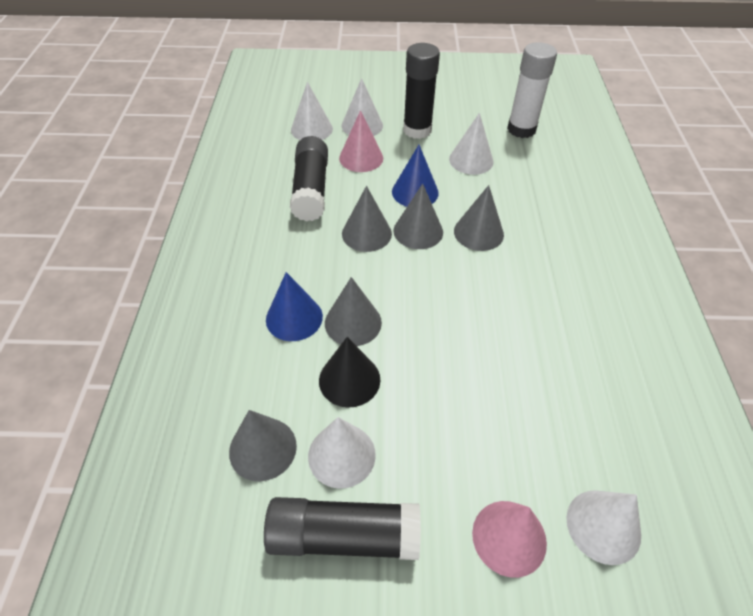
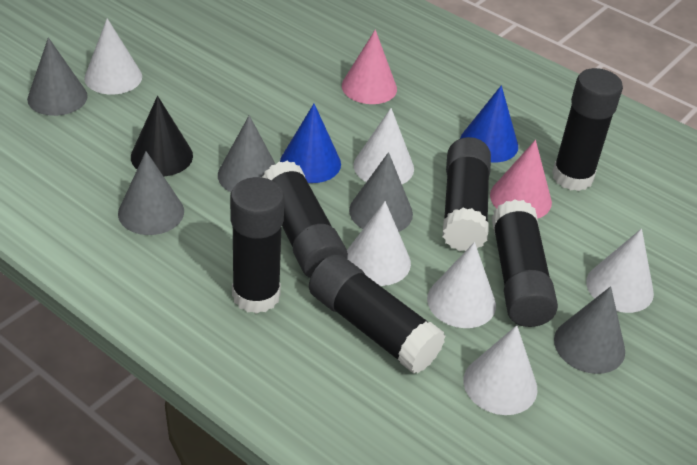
black glue stick: 3 -> 6
white cone: 5 -> 6
white glue stick: 1 -> 0

